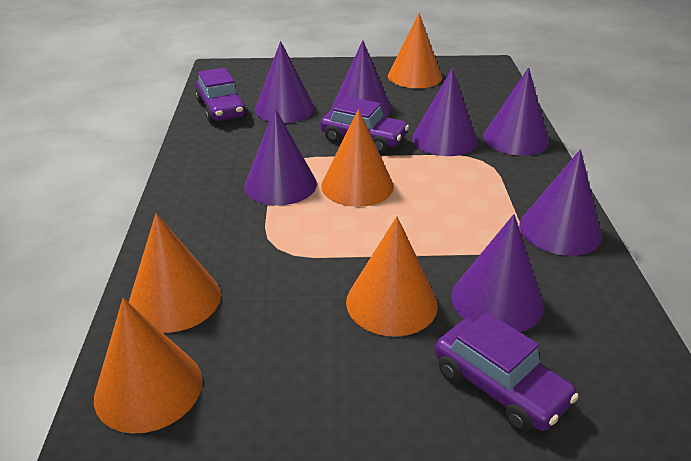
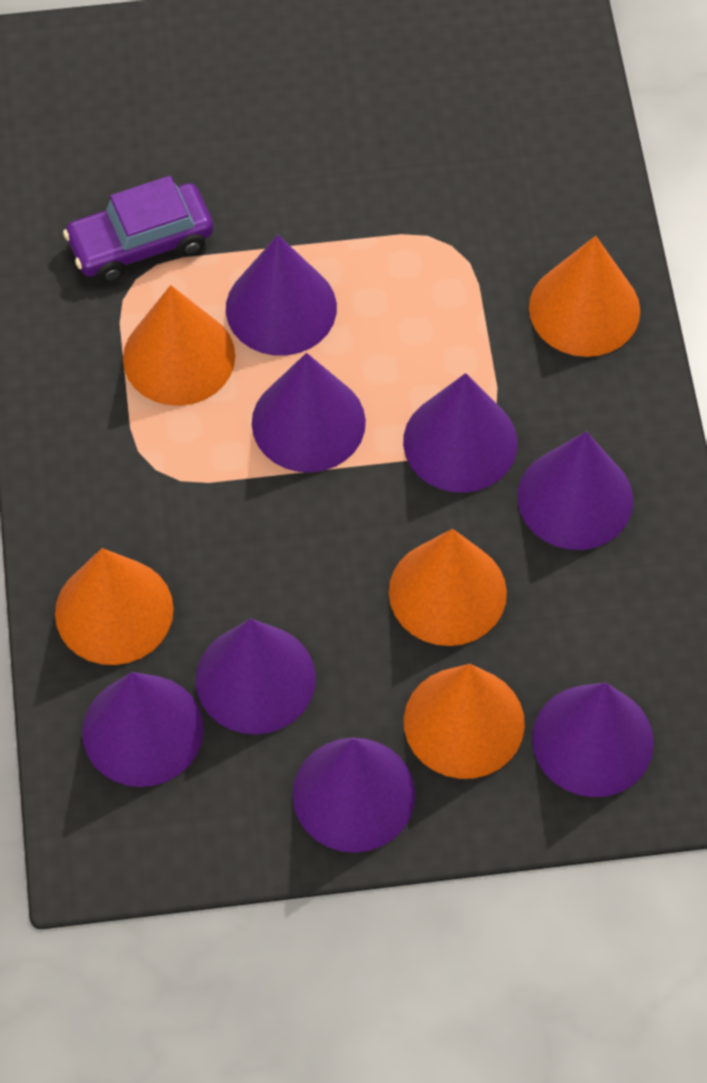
purple car: 3 -> 1
purple cone: 7 -> 8

